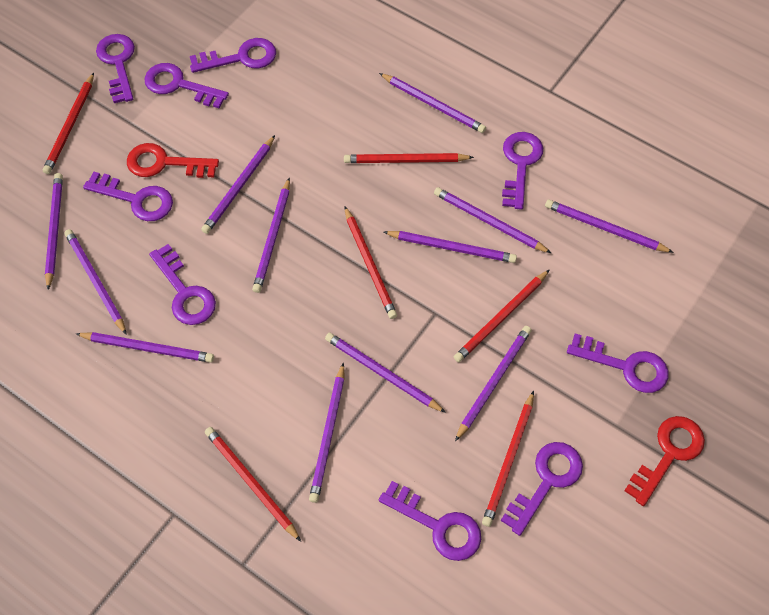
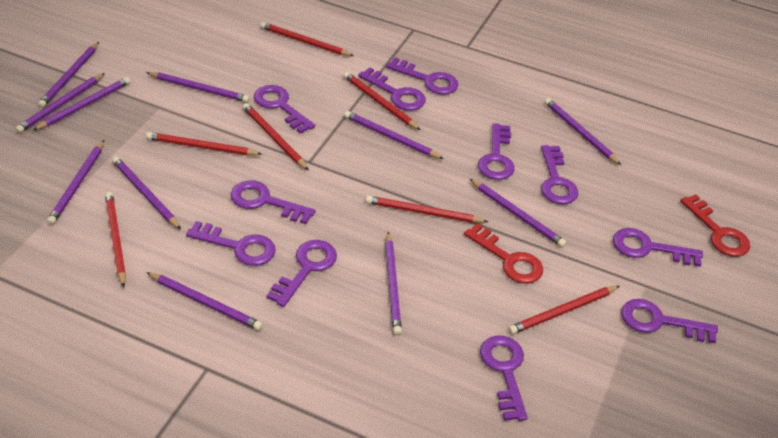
purple key: 9 -> 11
purple pencil: 12 -> 11
red pencil: 6 -> 7

